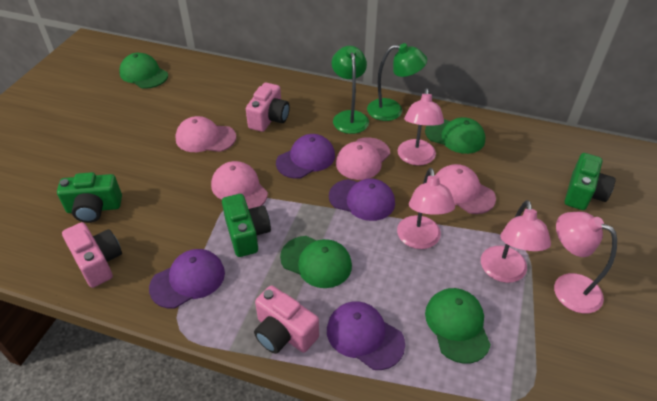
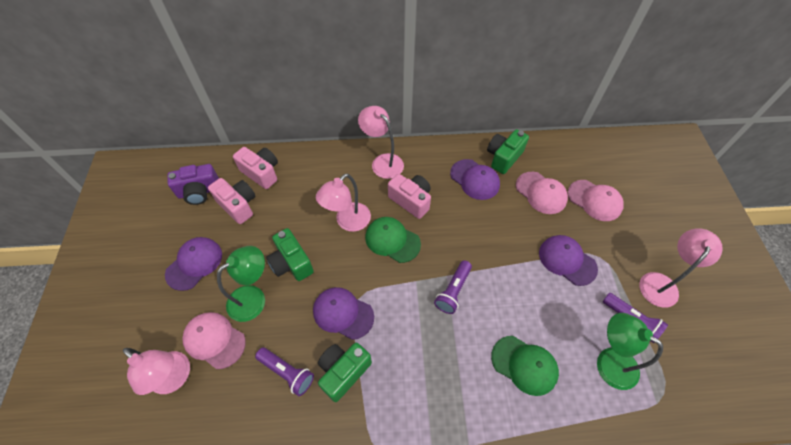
green cap: 4 -> 2
pink cap: 4 -> 3
purple camera: 0 -> 1
purple flashlight: 0 -> 3

